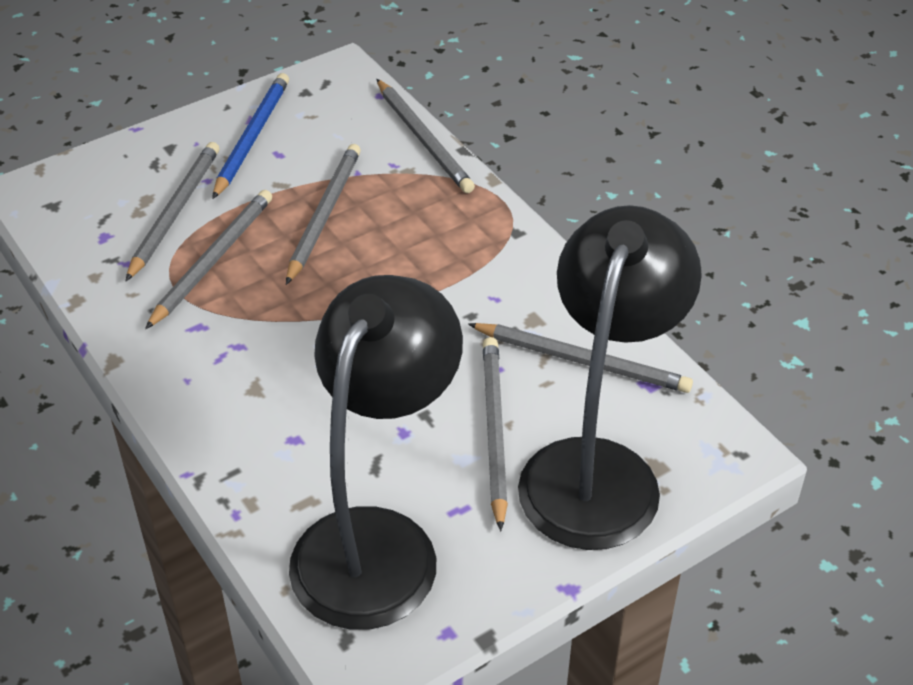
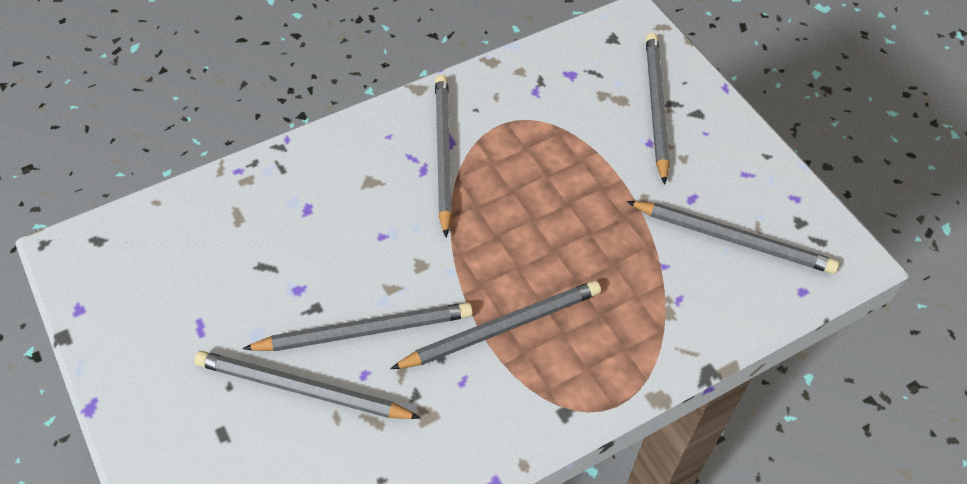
black lamp: 2 -> 0
blue pencil: 1 -> 0

